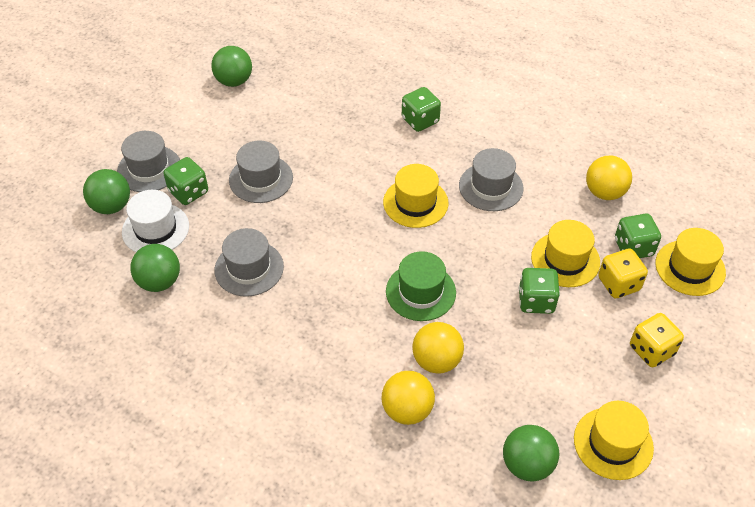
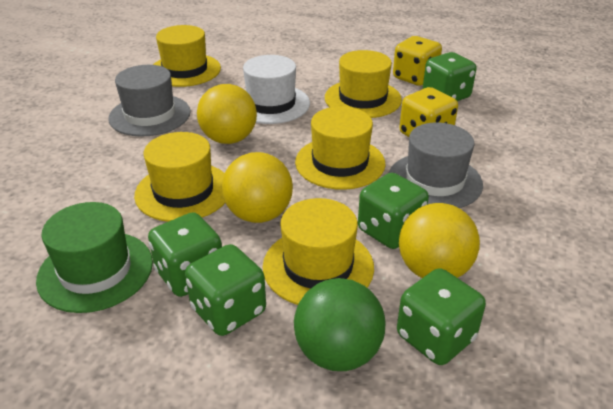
green ball: 4 -> 1
green dice: 4 -> 5
grey hat: 4 -> 2
yellow hat: 4 -> 5

